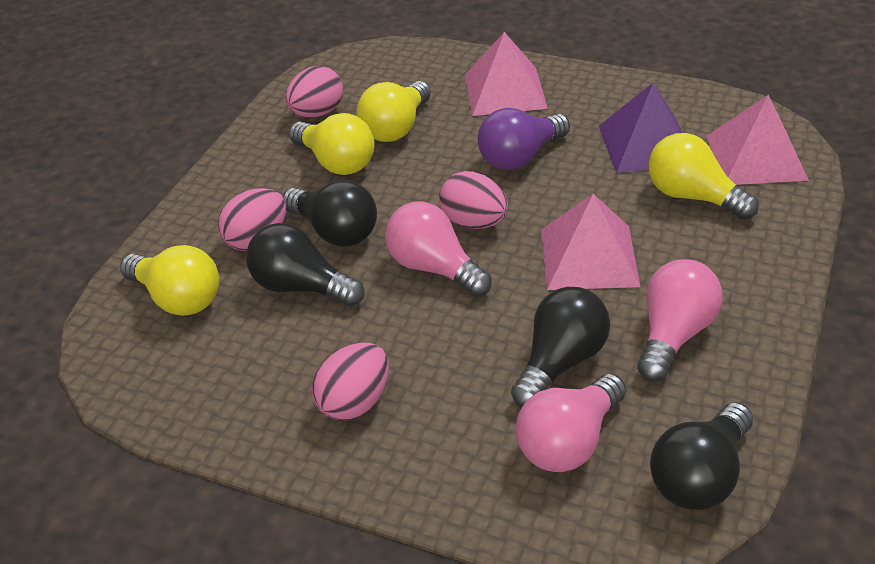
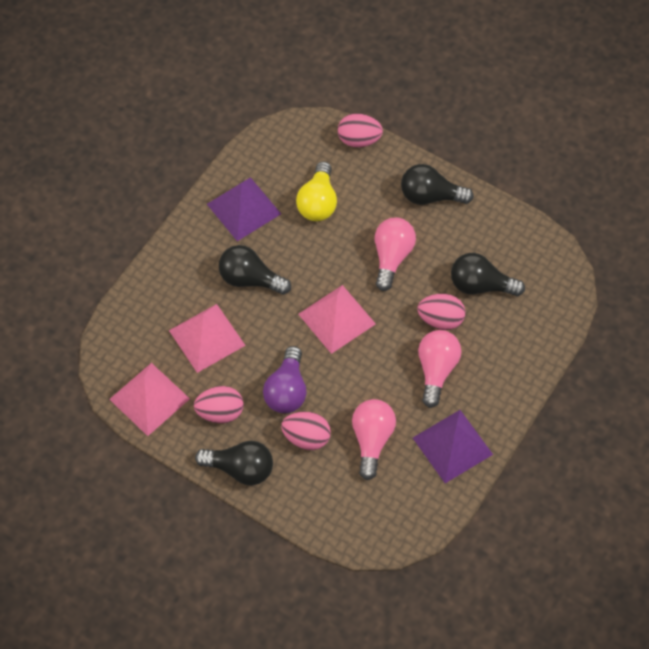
purple pyramid: 1 -> 2
yellow light bulb: 4 -> 1

